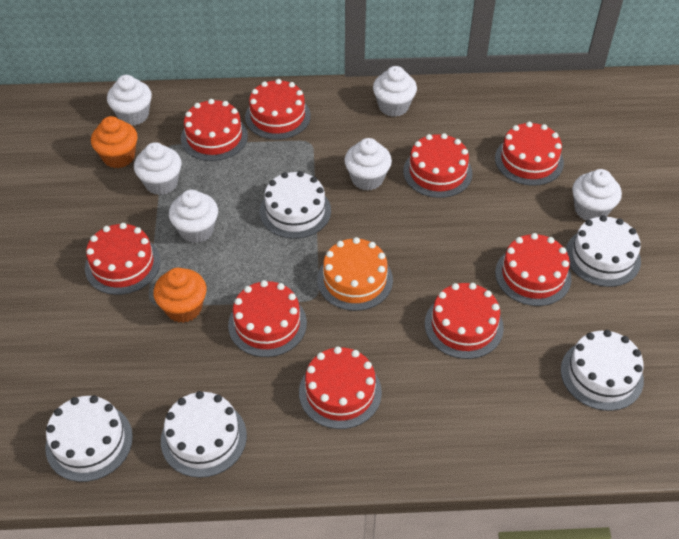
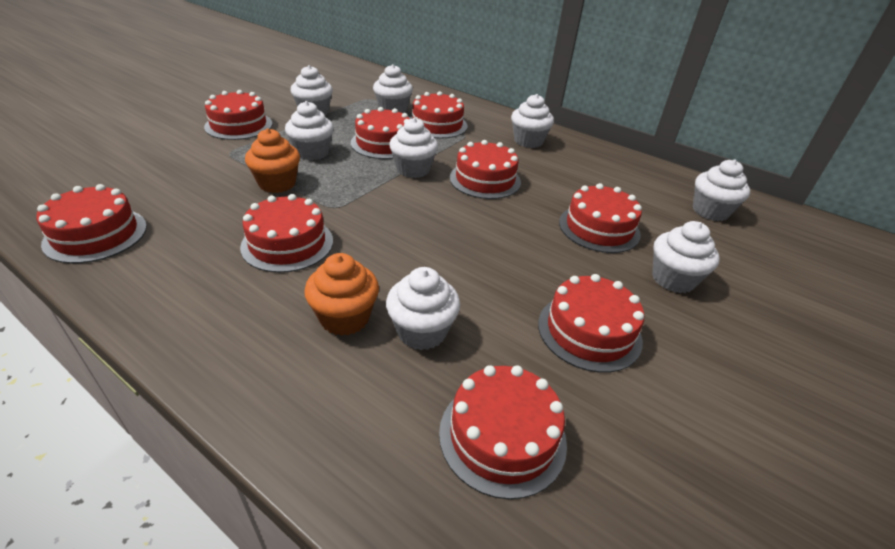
orange cake: 1 -> 0
white cake: 5 -> 0
white cupcake: 6 -> 8

